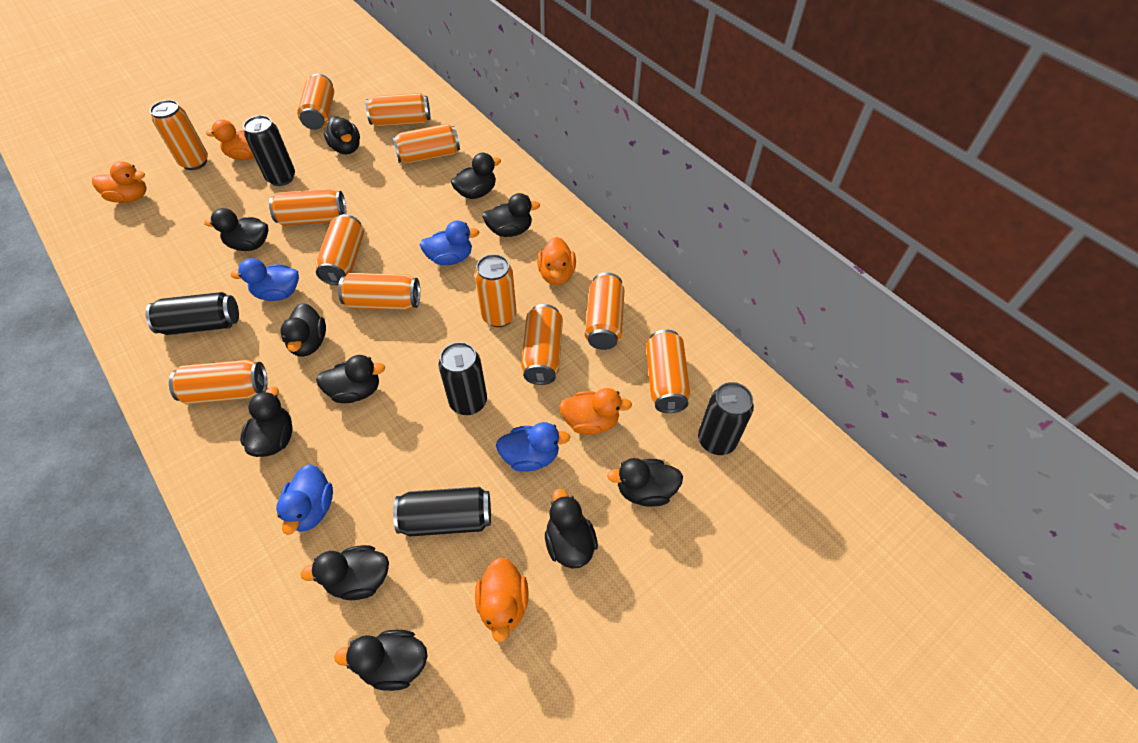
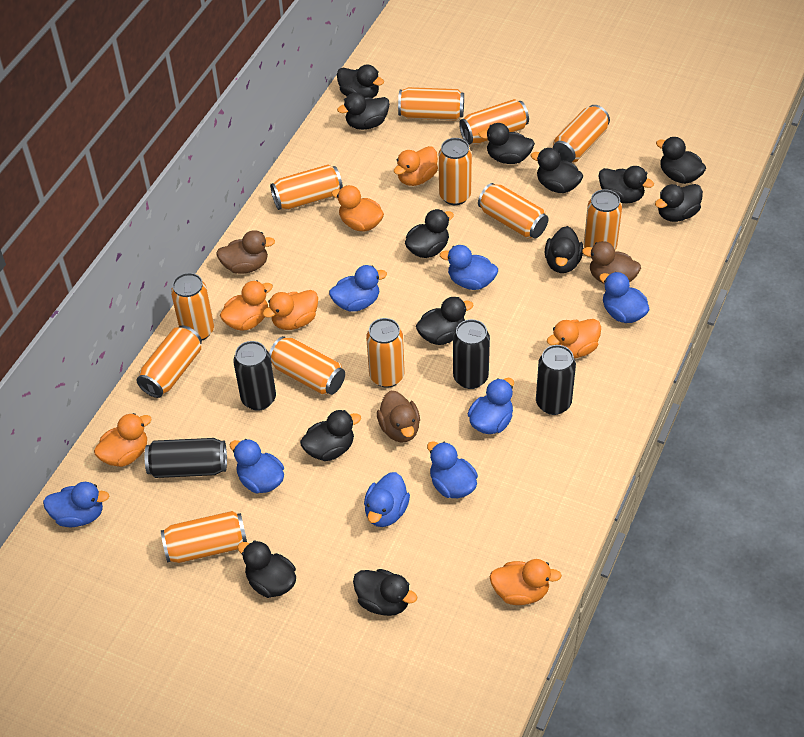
black can: 5 -> 4
black duck: 11 -> 13
blue duck: 4 -> 8
brown duck: 0 -> 3
orange duck: 5 -> 7

